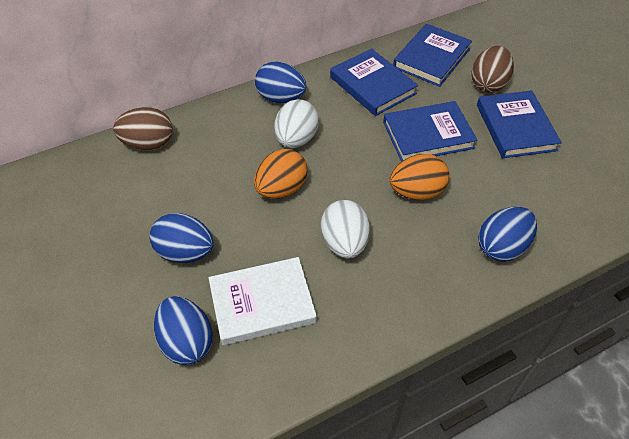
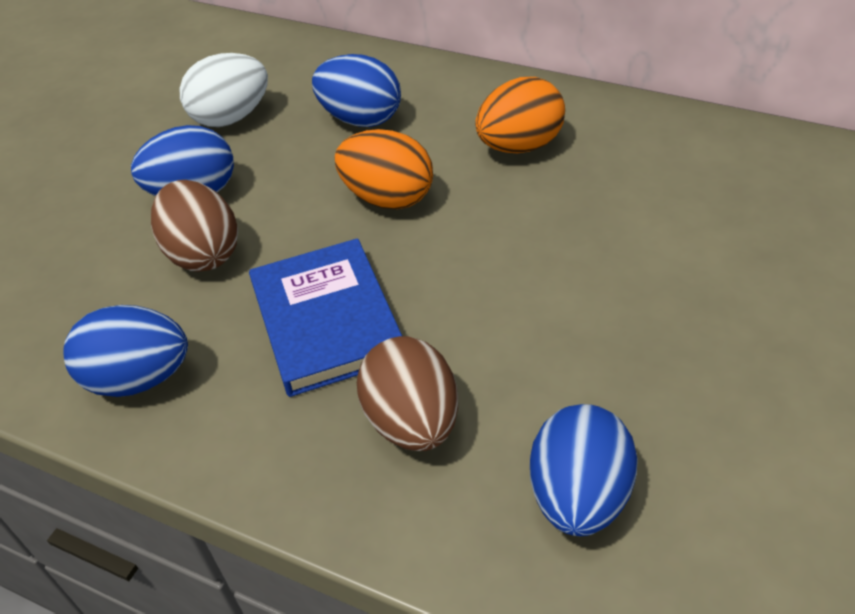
blue book: 4 -> 1
white book: 1 -> 0
white egg: 2 -> 1

